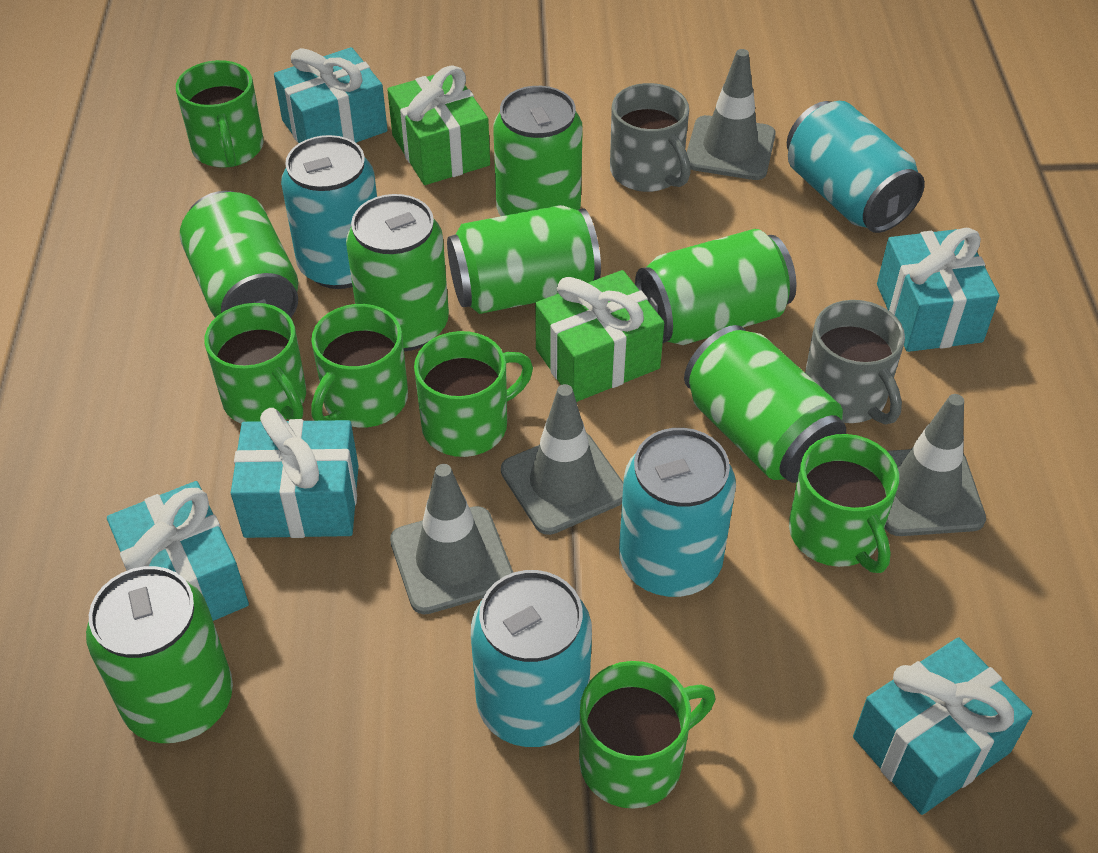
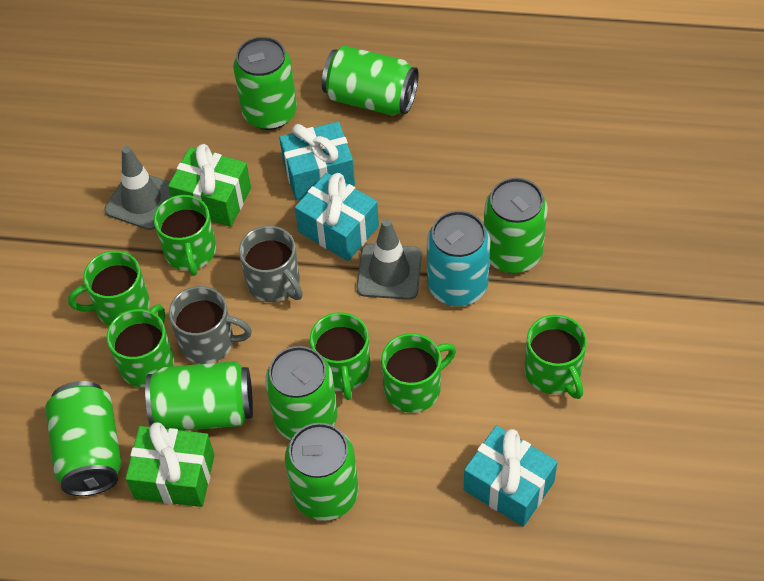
grey traffic cone: 4 -> 2
turquoise can: 4 -> 1
turquoise gift: 5 -> 3

